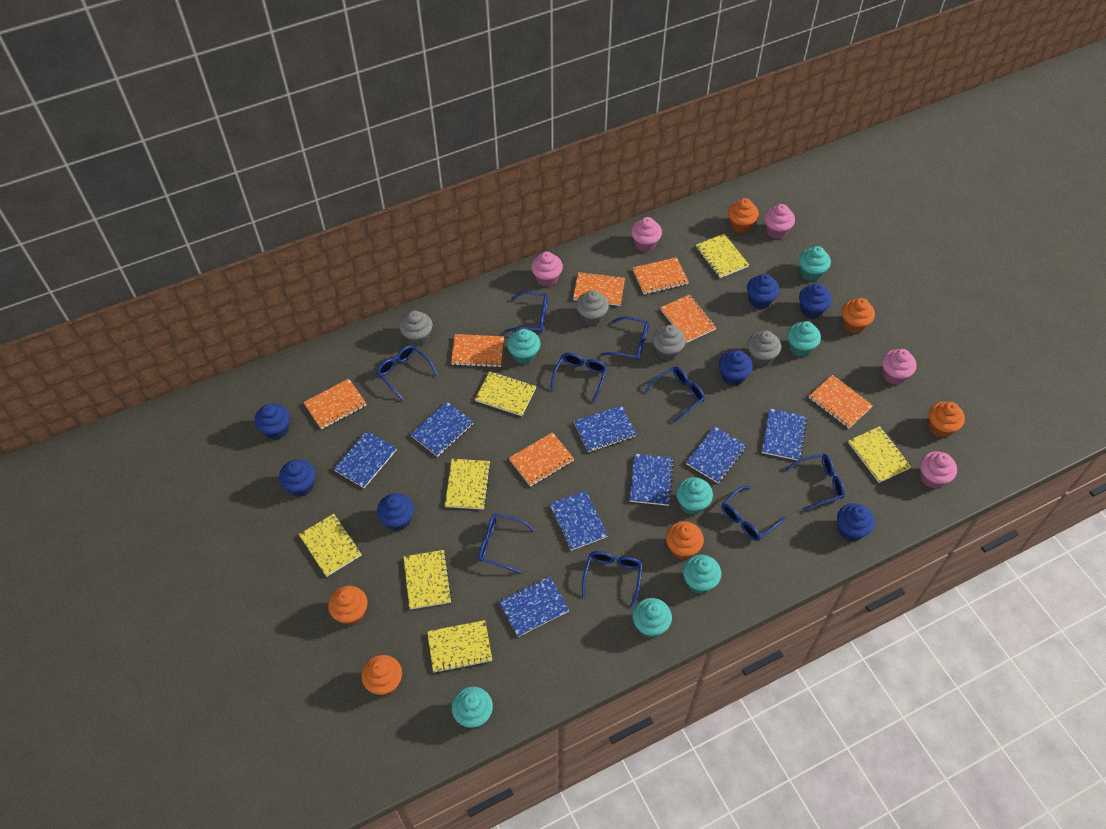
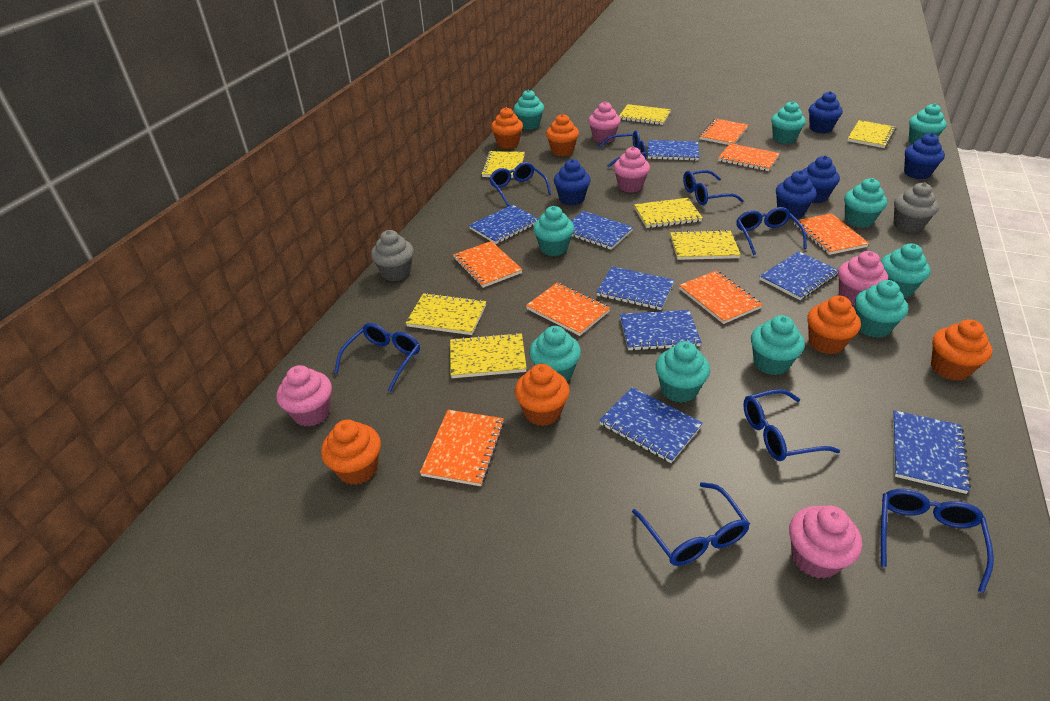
blue cupcake: 7 -> 5
blue glasses: 9 -> 8
grey cupcake: 4 -> 2
turquoise cupcake: 7 -> 10

